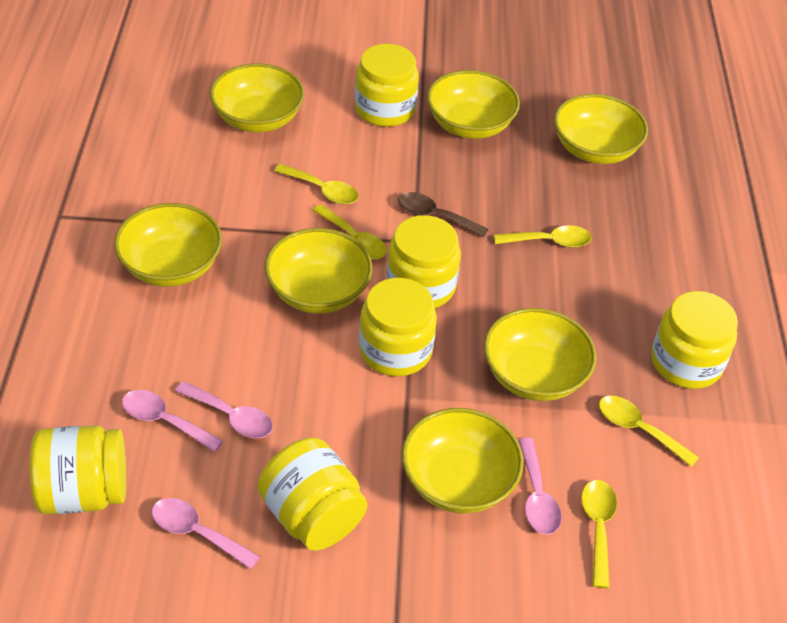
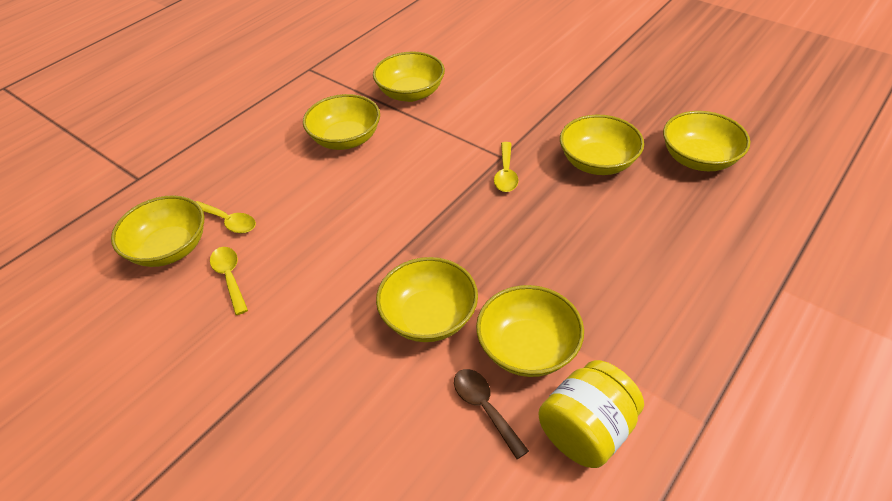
pink spoon: 4 -> 0
yellow jar: 6 -> 1
yellow spoon: 5 -> 3

